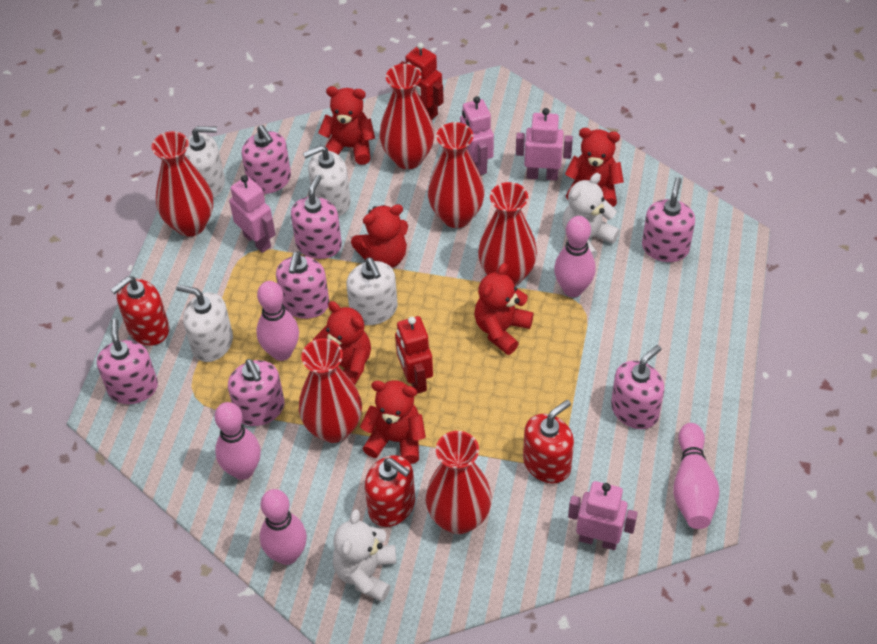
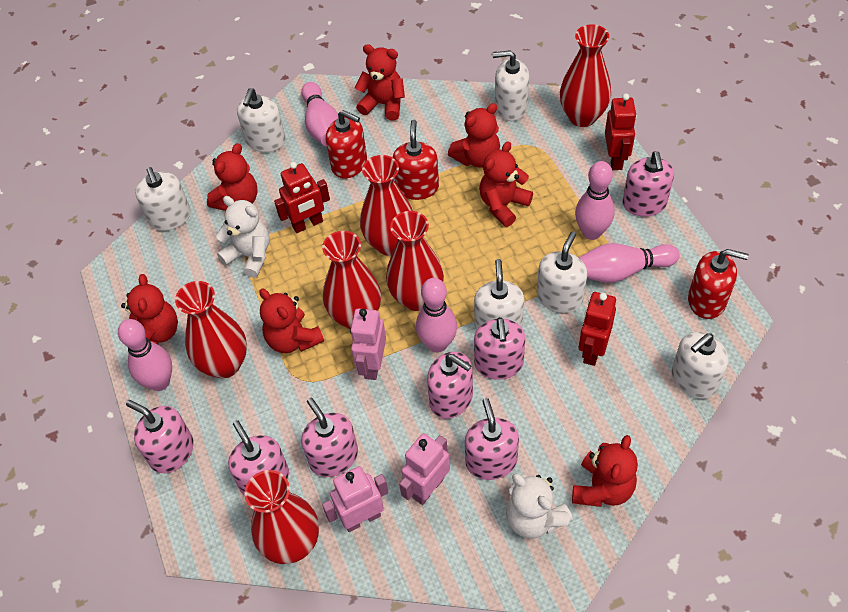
pink robot: 4 -> 3
red robot: 2 -> 3
red teddy bear: 6 -> 7
white soap dispenser: 4 -> 6

